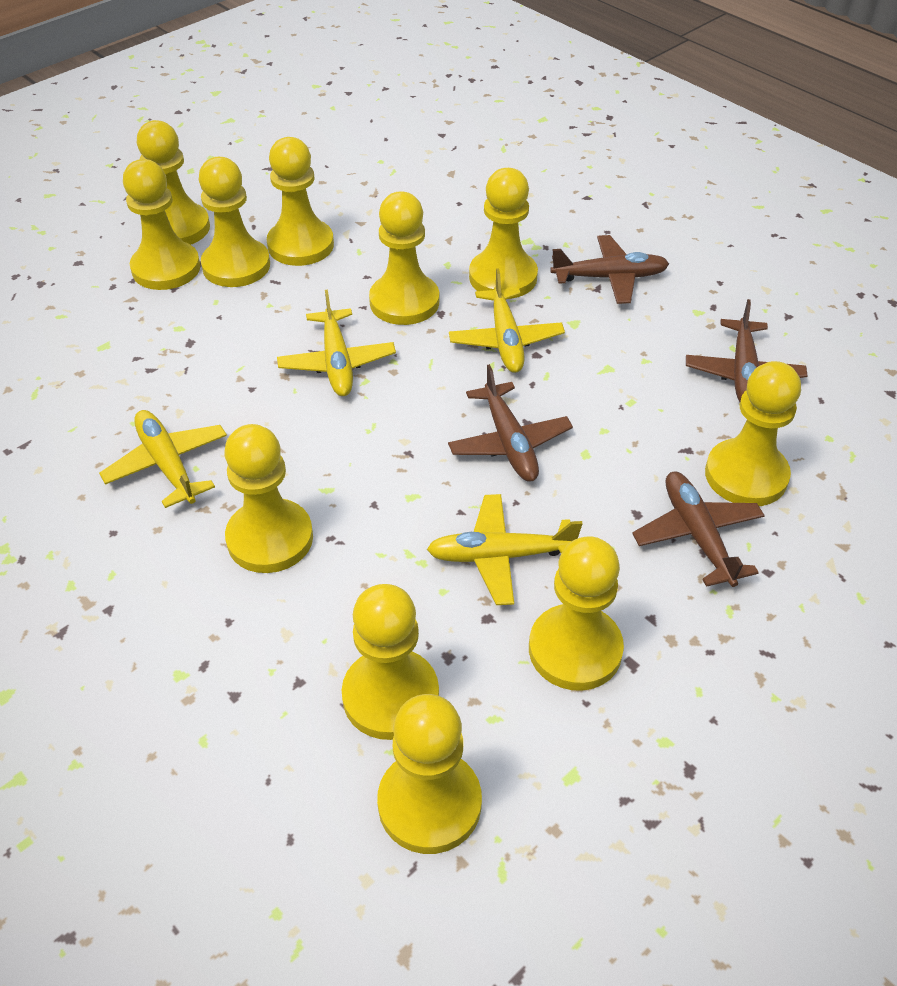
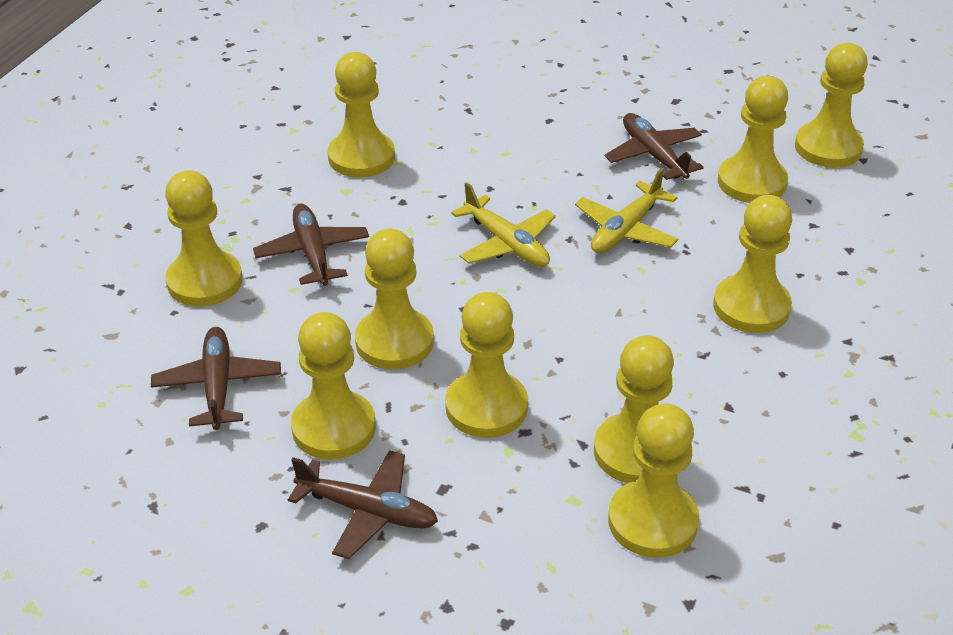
yellow pawn: 11 -> 10
yellow plane: 4 -> 2

